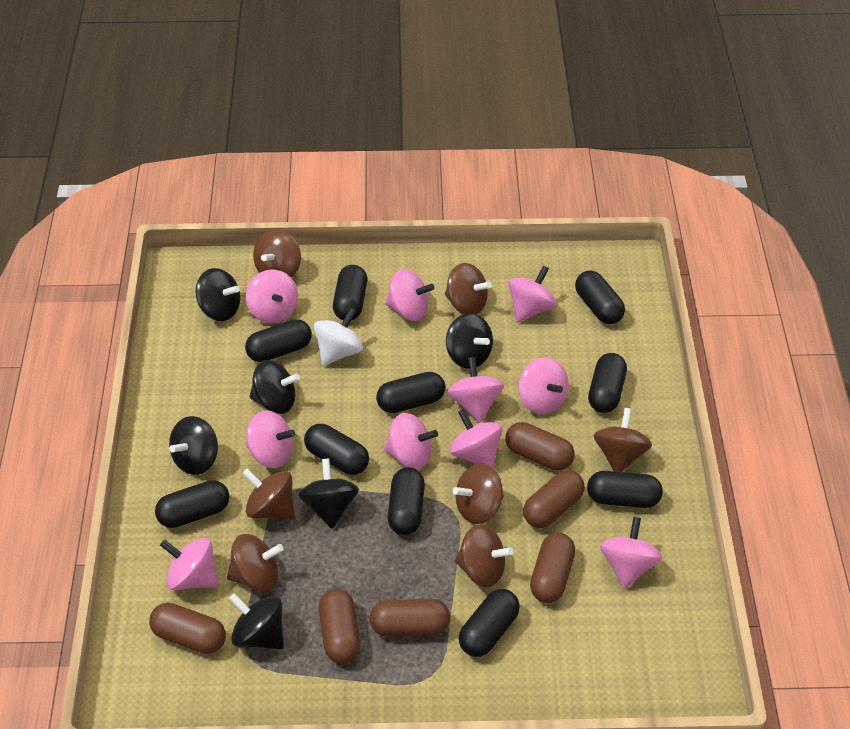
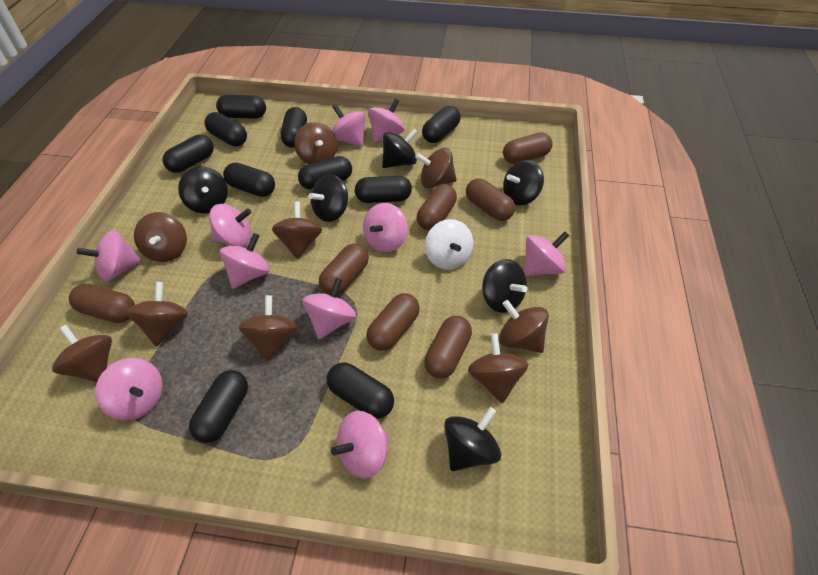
brown capsule: 6 -> 7
brown spinning top: 7 -> 9

